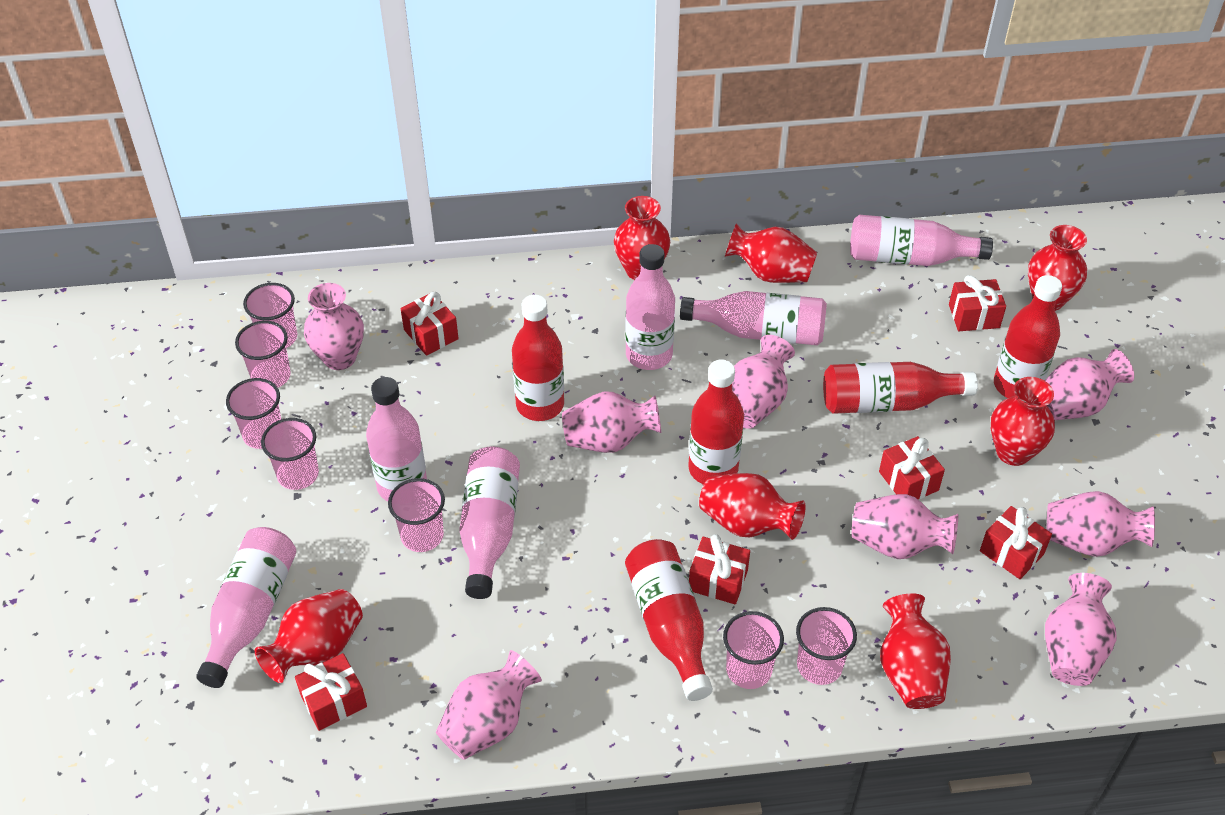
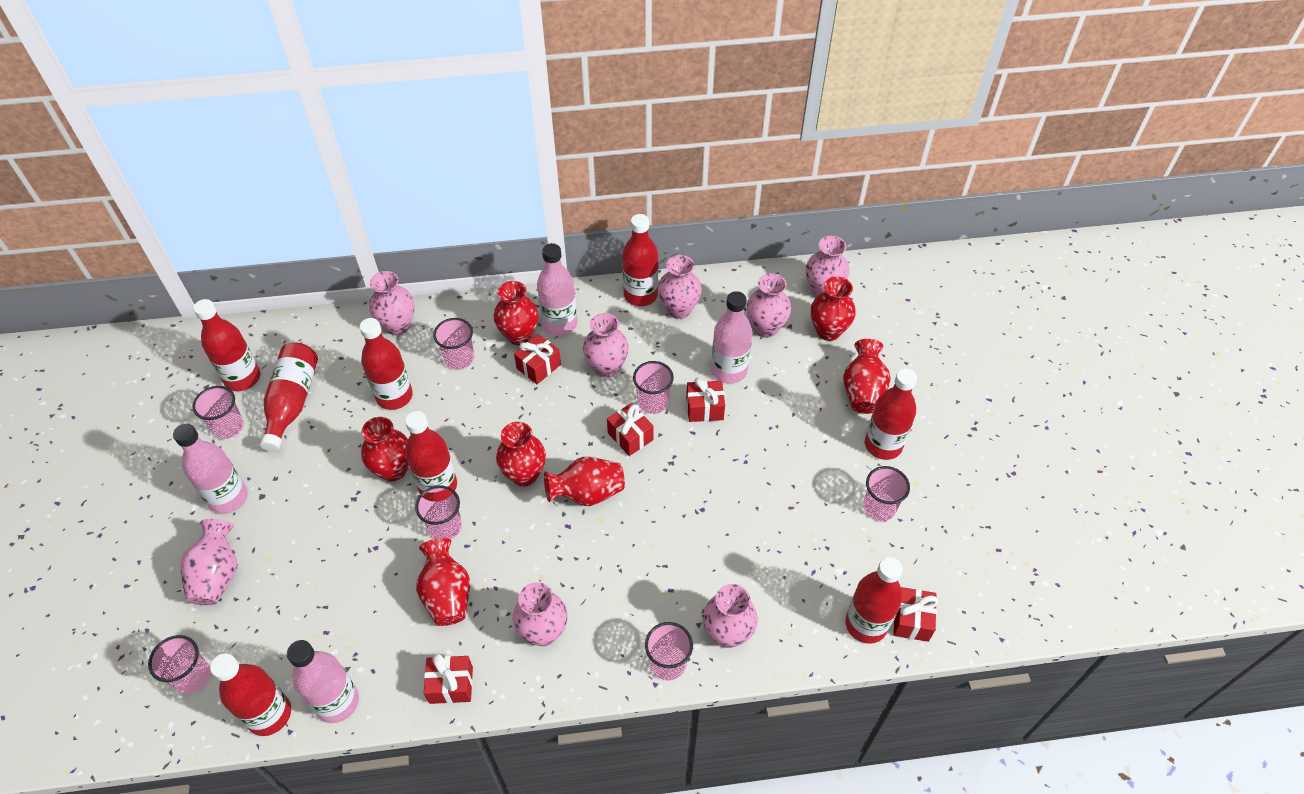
pink bottle: 6 -> 4
red bottle: 5 -> 8
red gift: 6 -> 5

